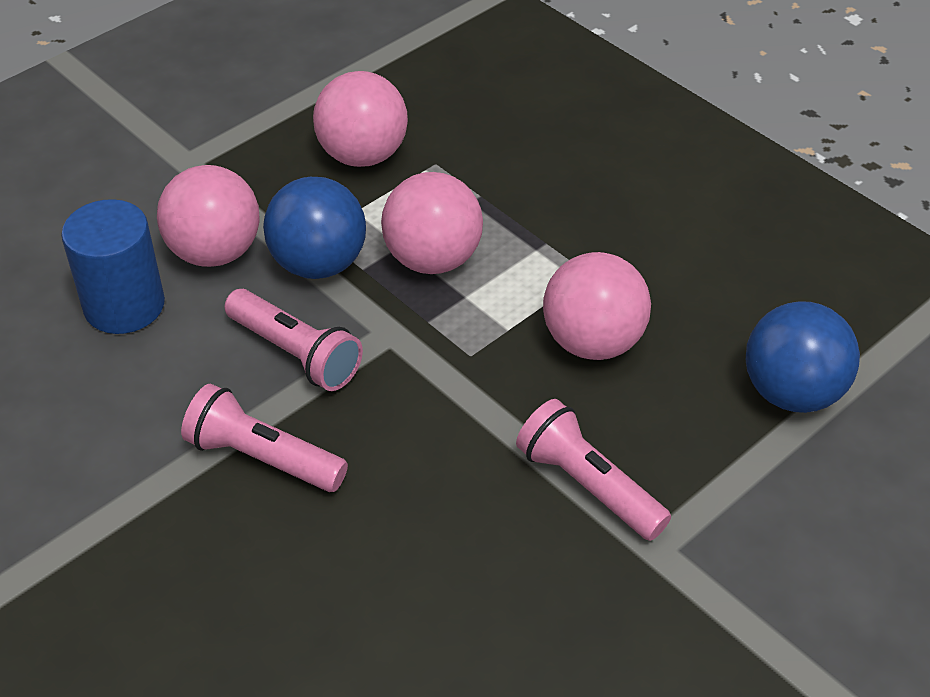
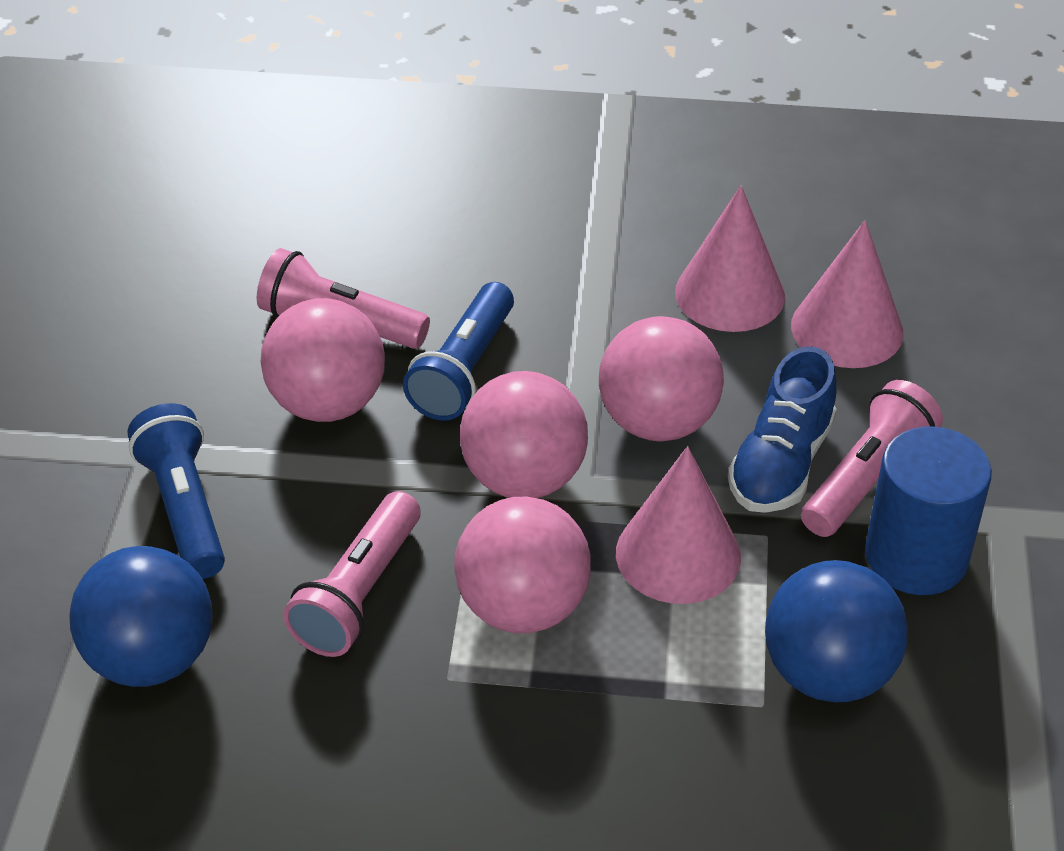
blue flashlight: 0 -> 2
blue shoe: 0 -> 1
pink cone: 0 -> 3

